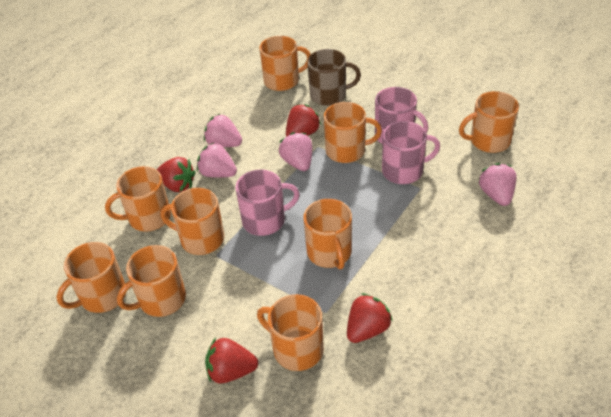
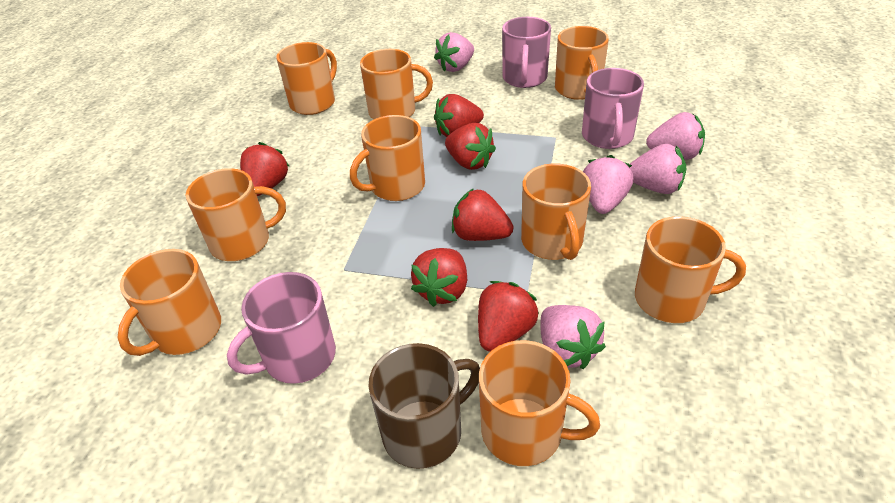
pink strawberry: 4 -> 5
red strawberry: 4 -> 6

